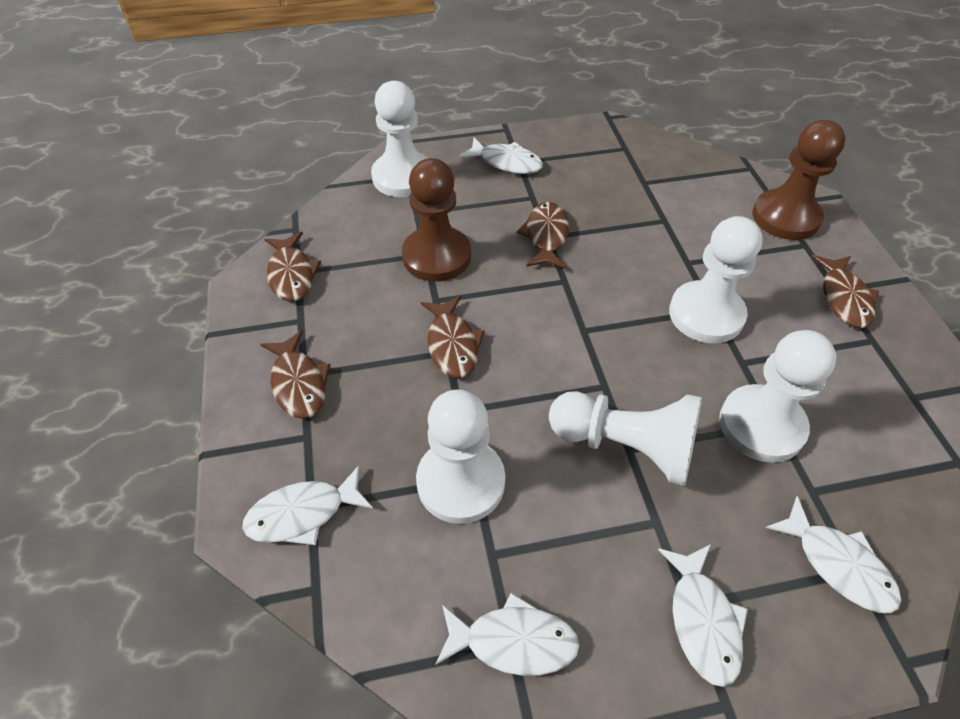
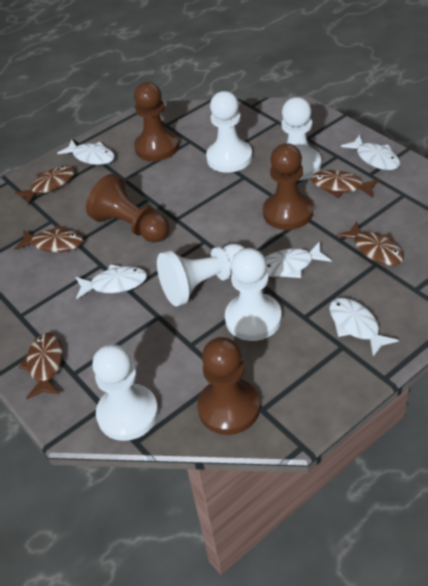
brown pawn: 2 -> 4

